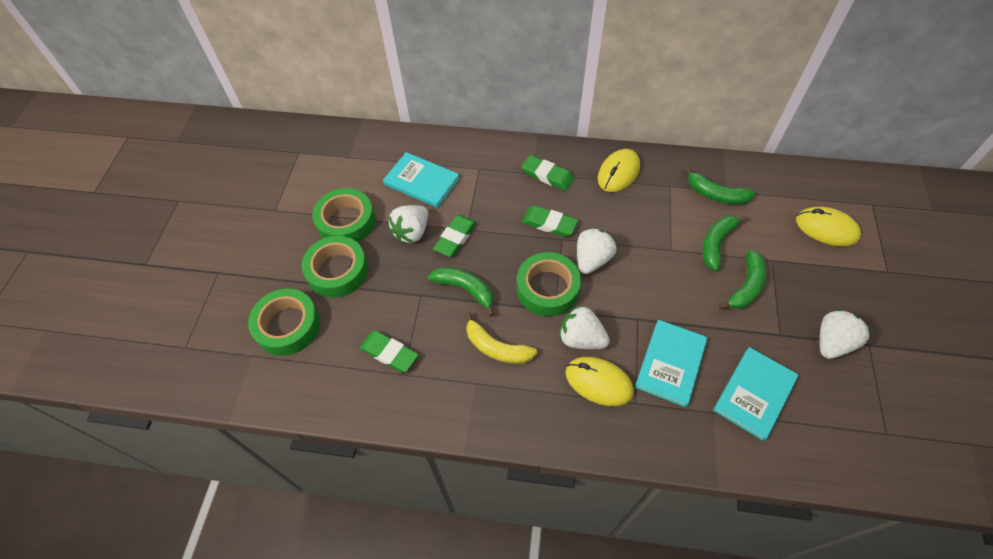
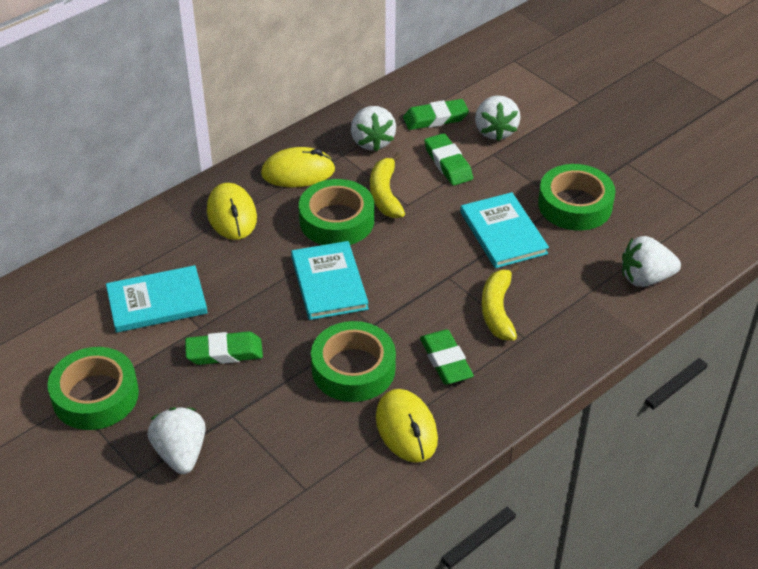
green banana: 4 -> 0
yellow banana: 1 -> 2

